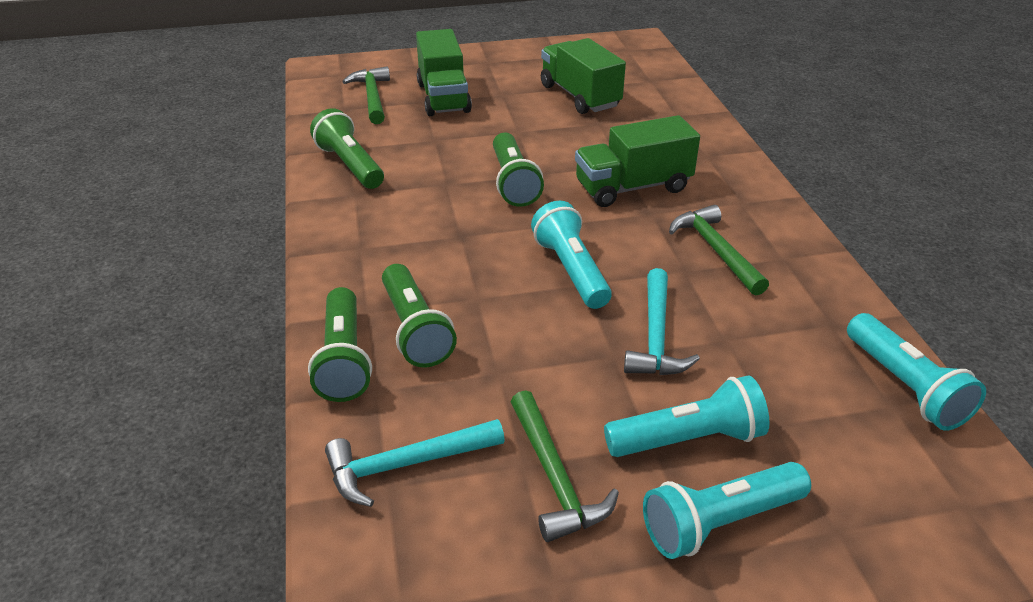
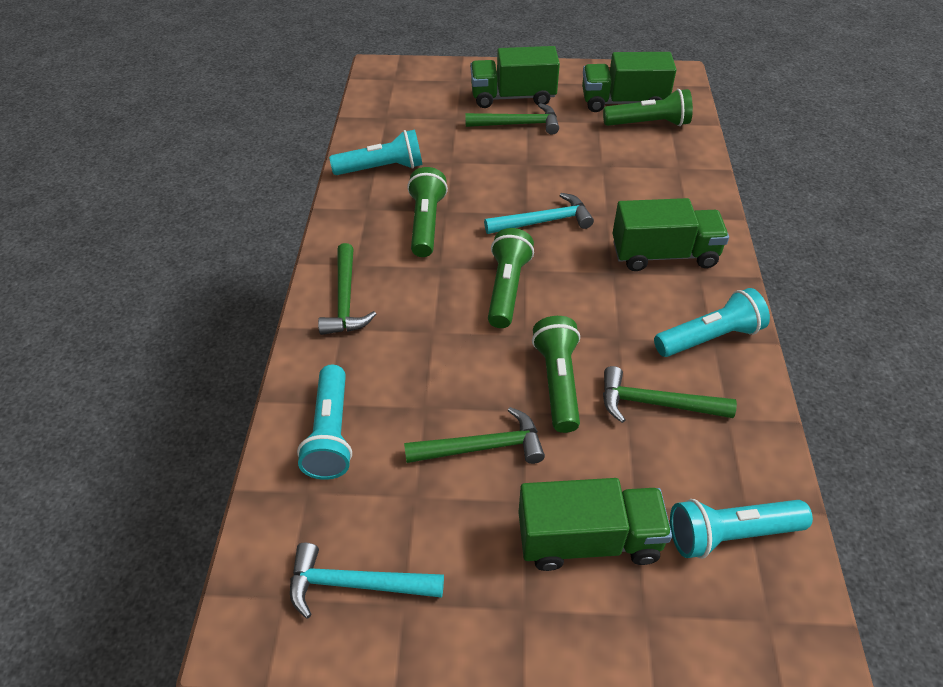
green hammer: 3 -> 4
green truck: 3 -> 4

